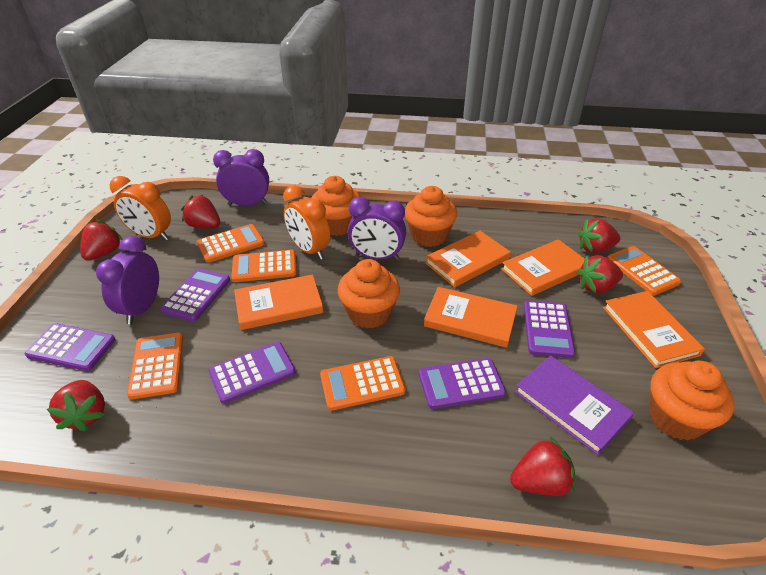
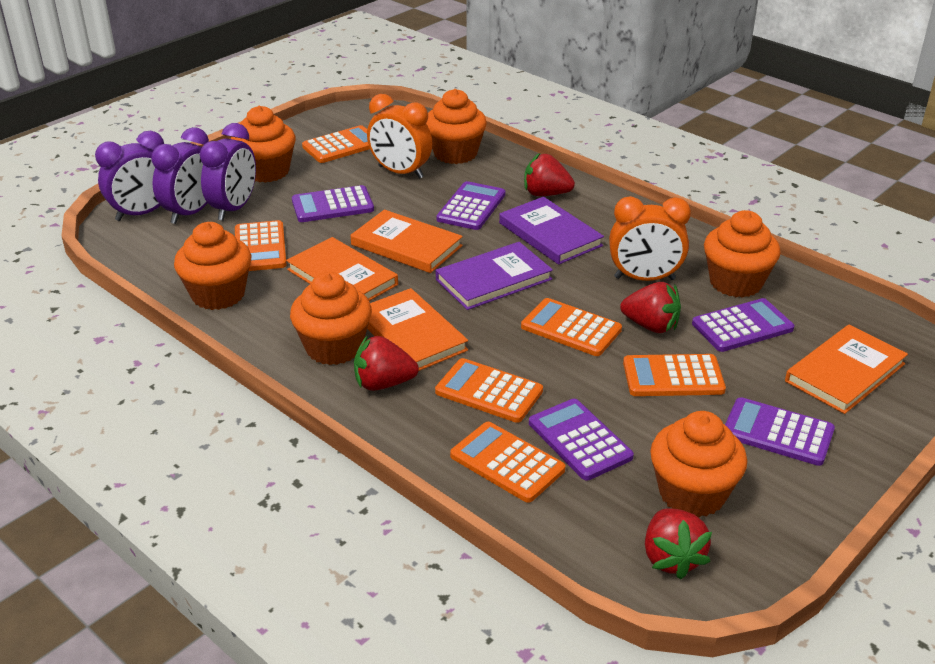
orange book: 5 -> 4
orange calculator: 5 -> 6
orange cupcake: 4 -> 6
purple book: 1 -> 2
red strawberry: 6 -> 4

